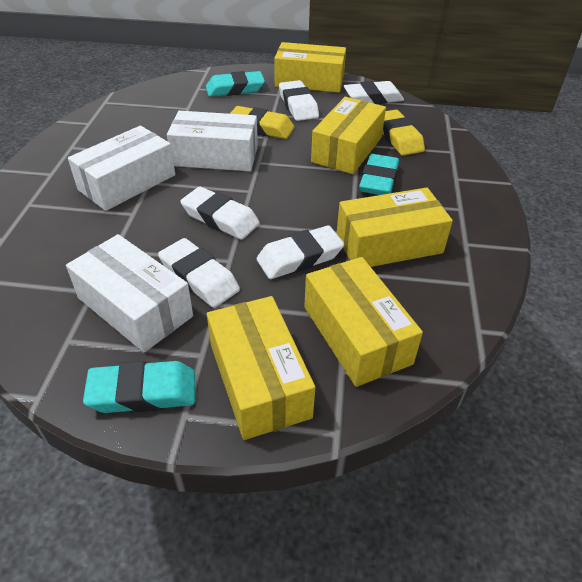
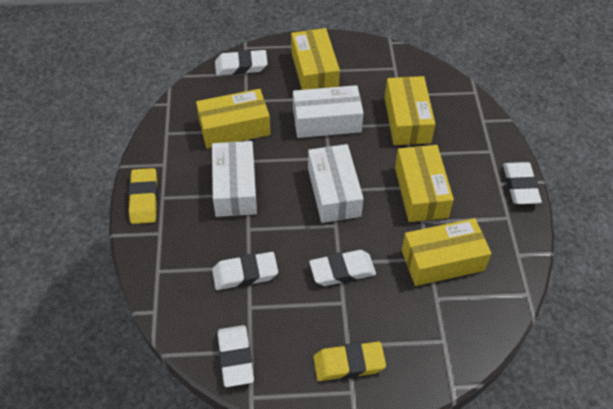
turquoise eraser: 3 -> 0

